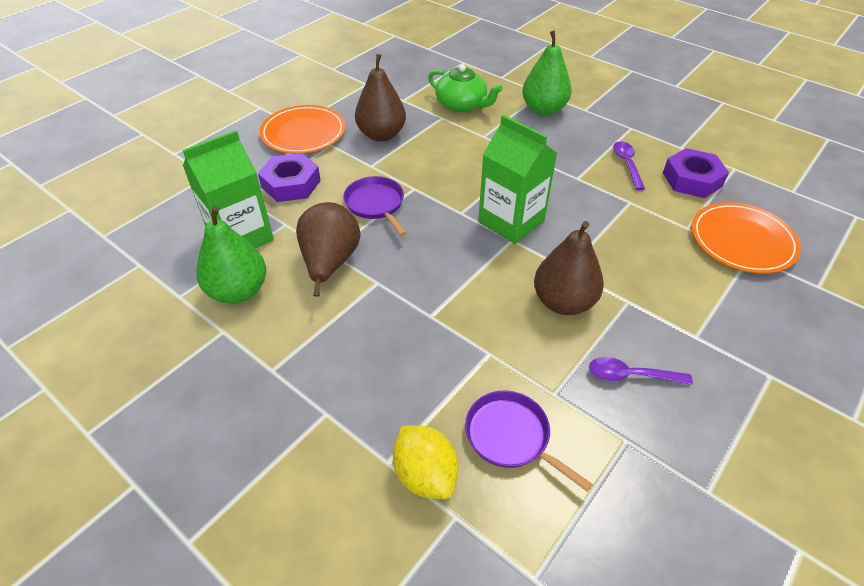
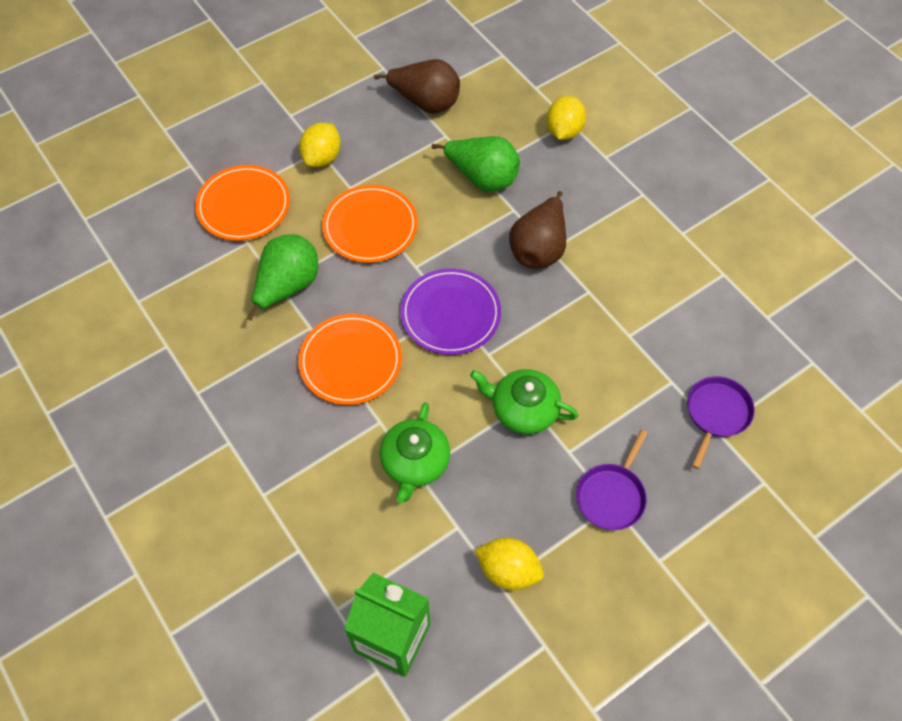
brown pear: 3 -> 2
green carton: 2 -> 1
green teapot: 1 -> 2
orange plate: 2 -> 3
purple nut: 2 -> 0
purple plate: 0 -> 1
purple spoon: 2 -> 0
yellow lemon: 1 -> 3

